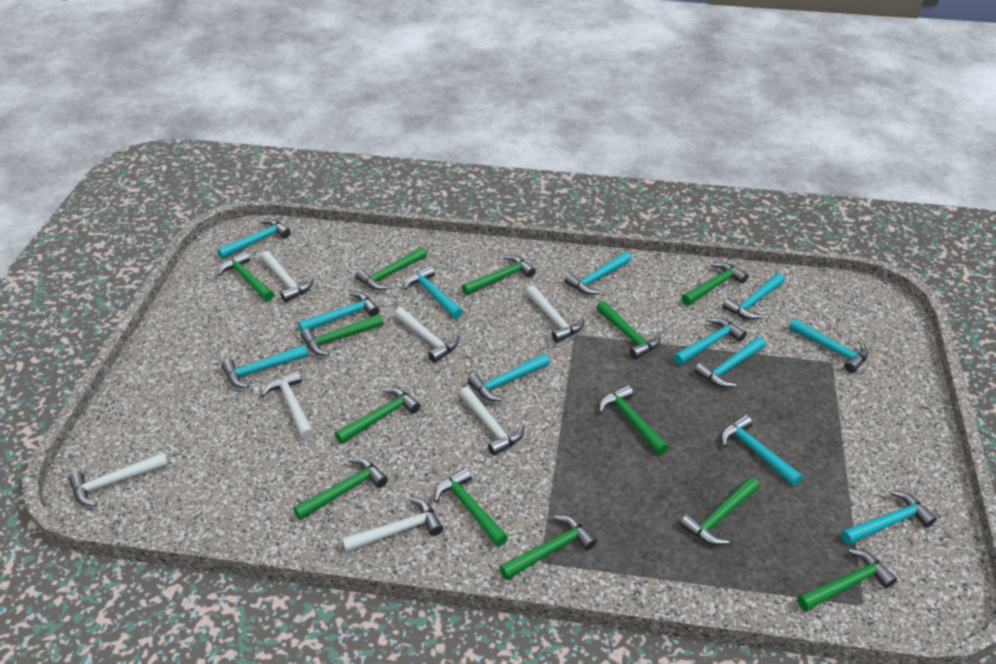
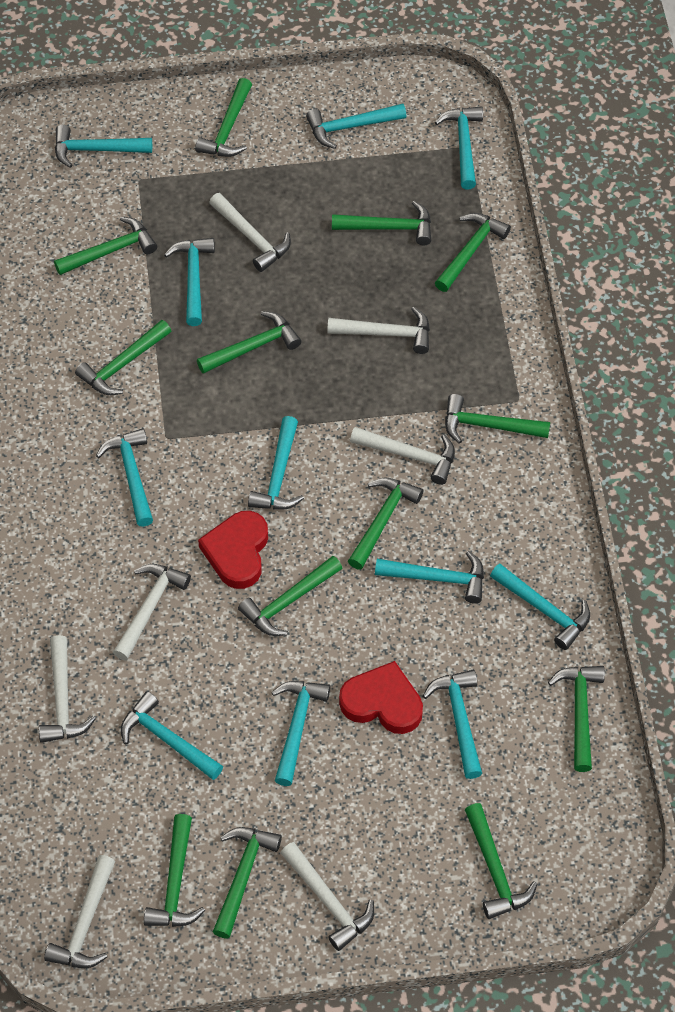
red heart: 0 -> 2
turquoise hammer: 12 -> 11

